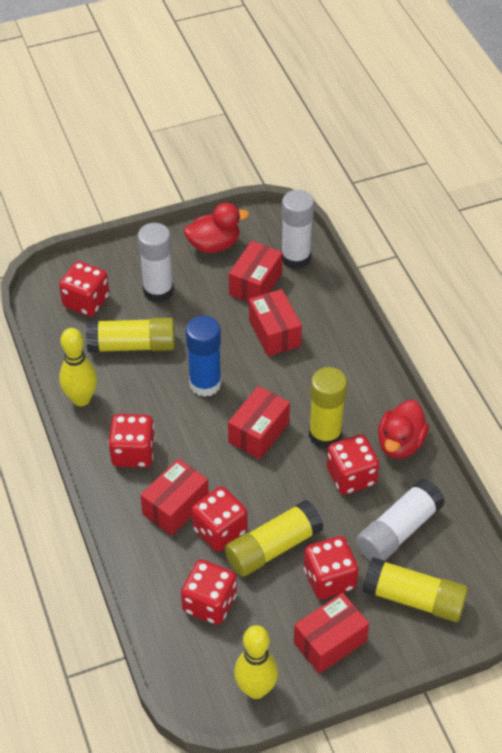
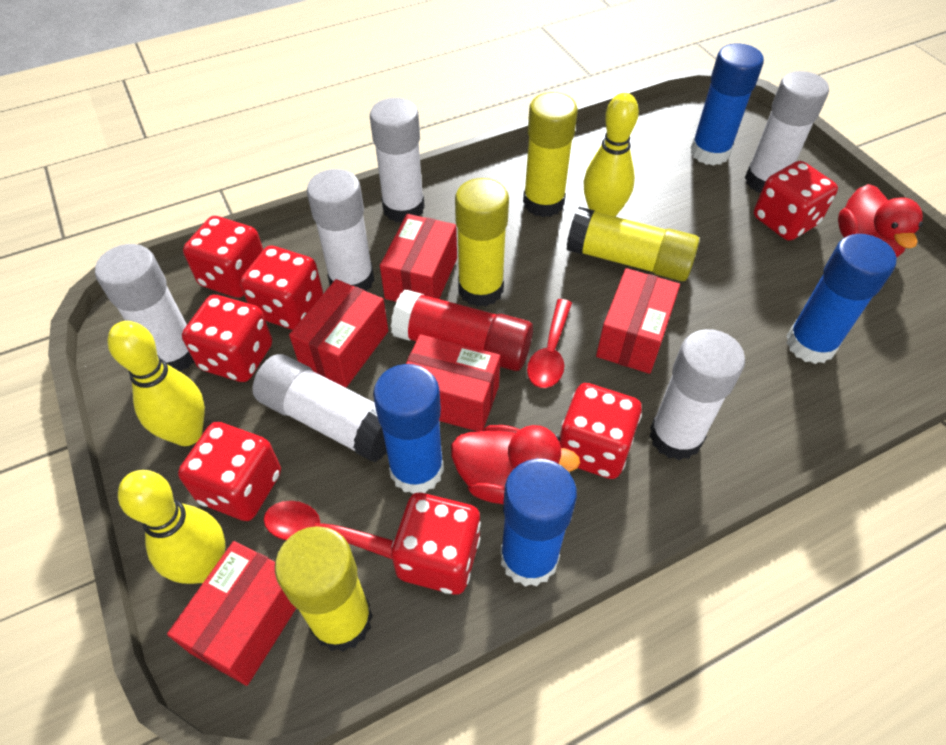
blue glue stick: 1 -> 4
red dice: 6 -> 7
red glue stick: 0 -> 1
red spoon: 0 -> 2
white glue stick: 3 -> 6
yellow bowling pin: 2 -> 3

